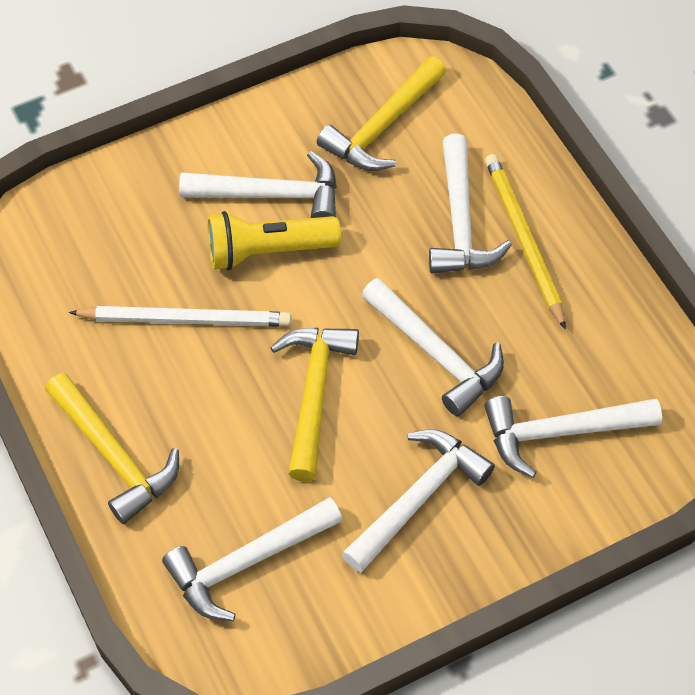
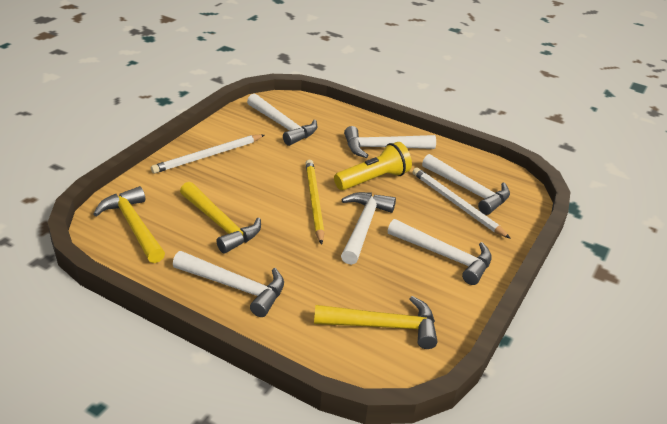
white pencil: 1 -> 2

